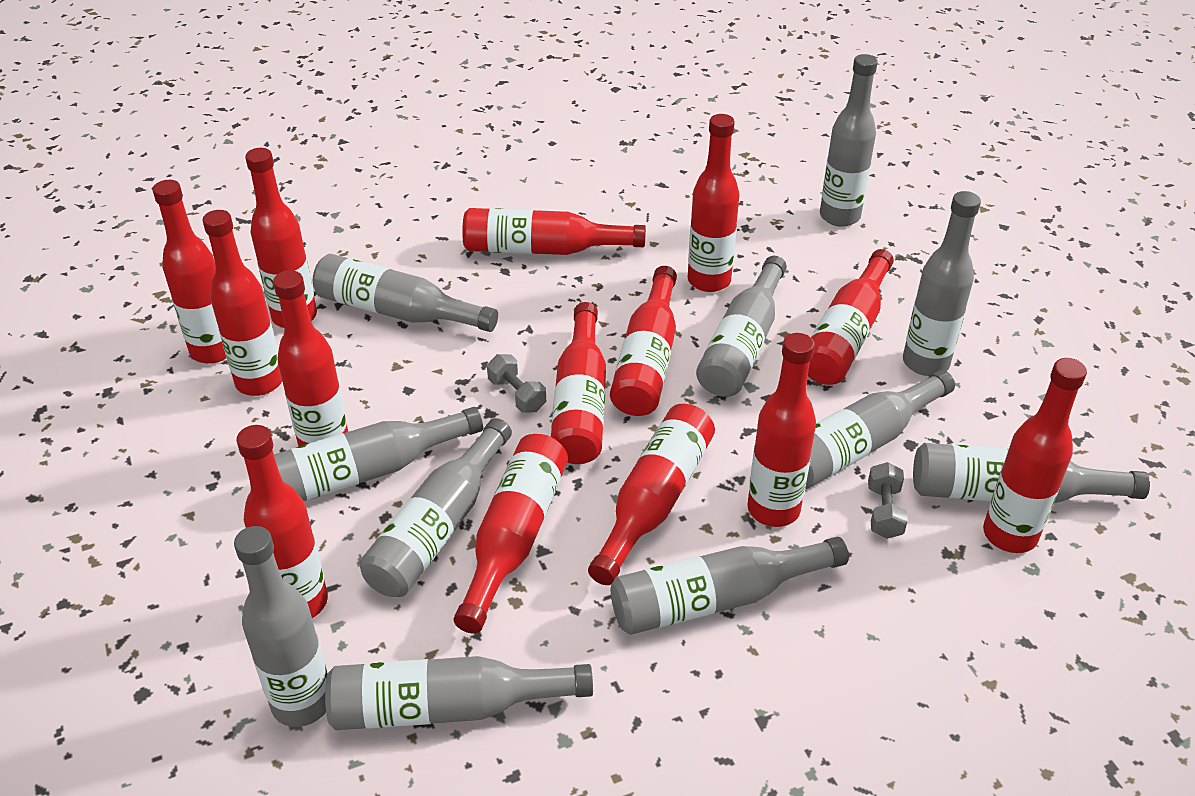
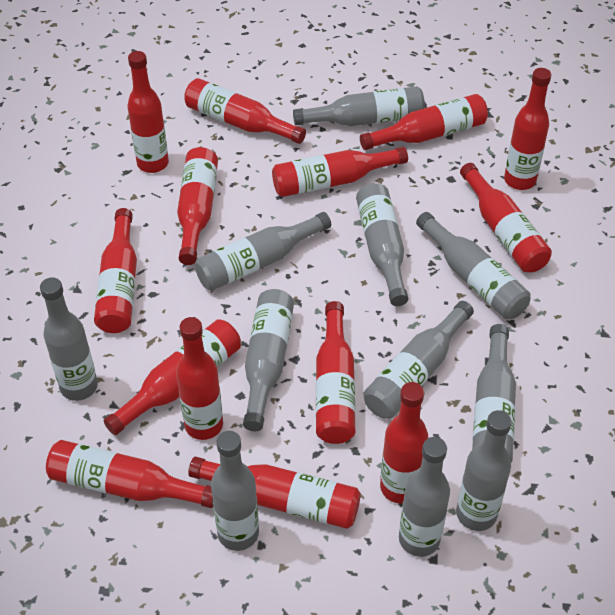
grey dumbbell: 2 -> 0

